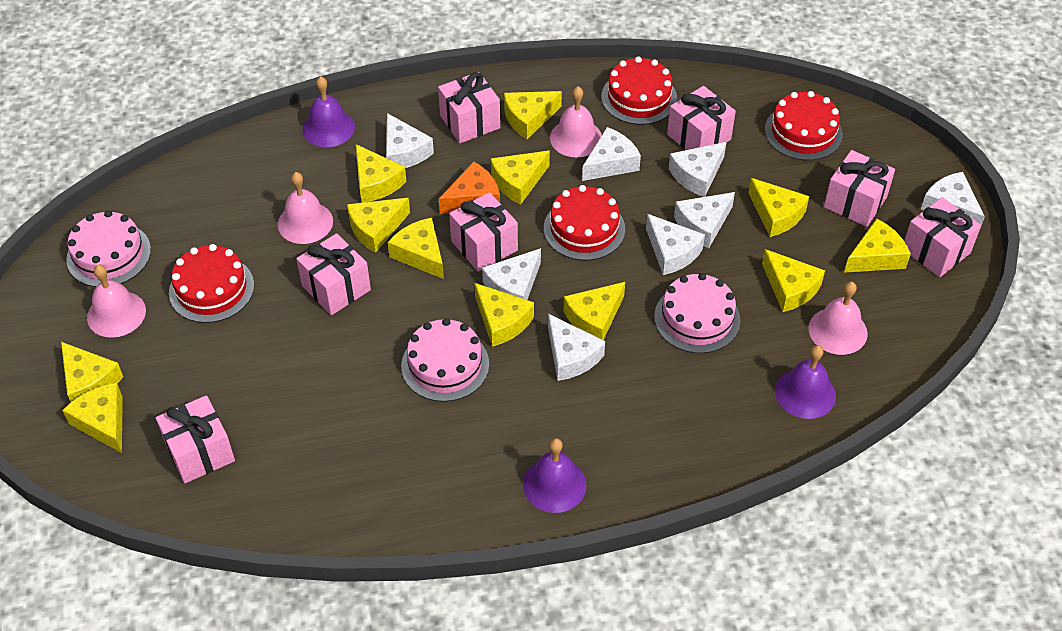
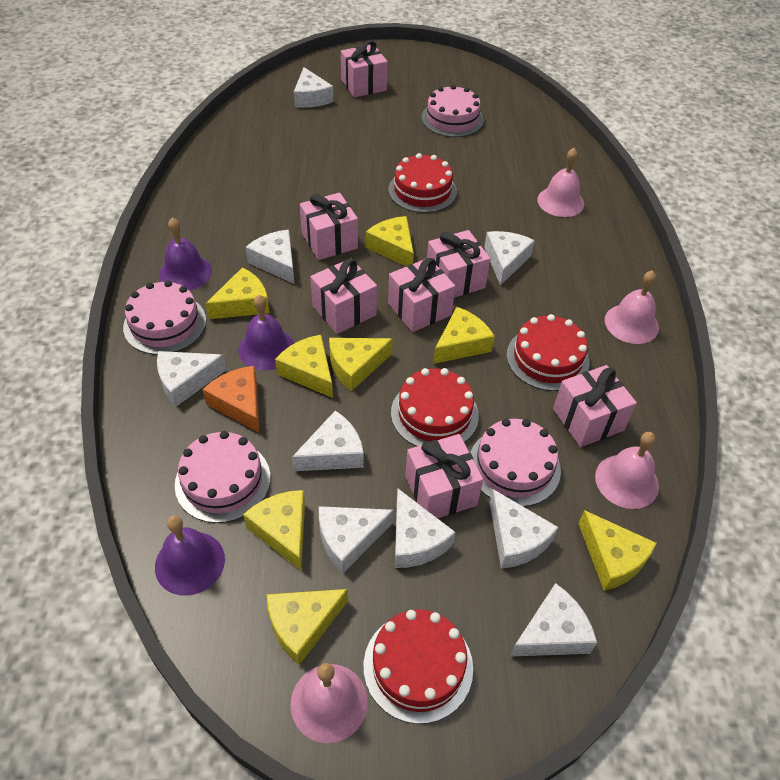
pink cake: 3 -> 4
white cheese: 8 -> 9
yellow cheese: 12 -> 8

